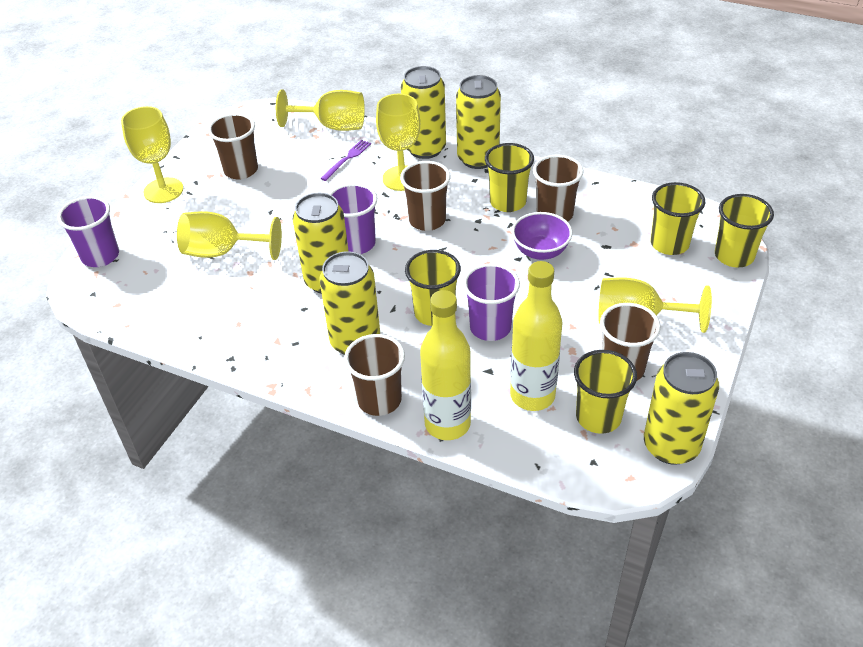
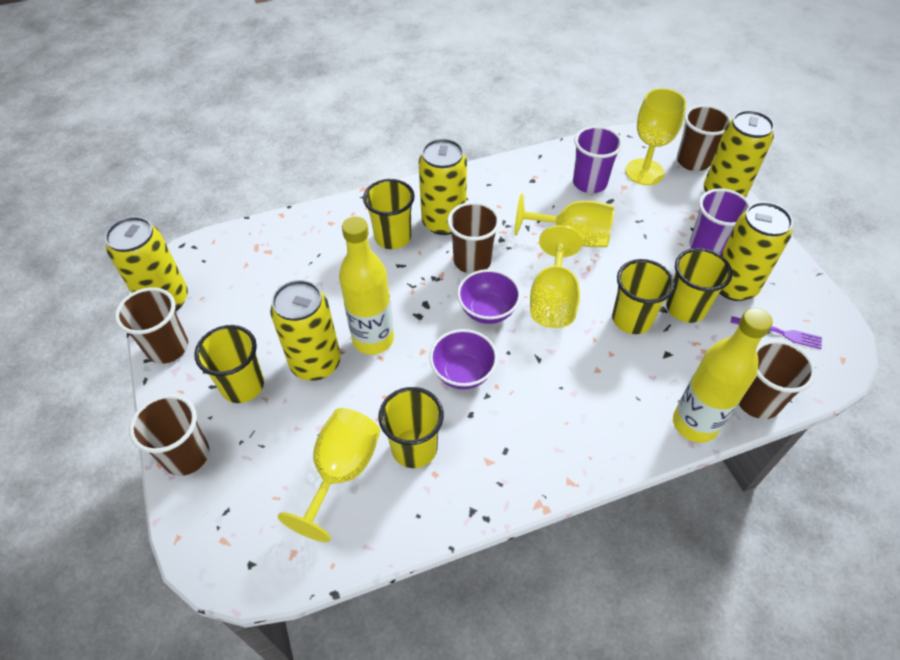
purple bowl: 1 -> 2
purple cup: 3 -> 2
yellow goblet: 5 -> 4

